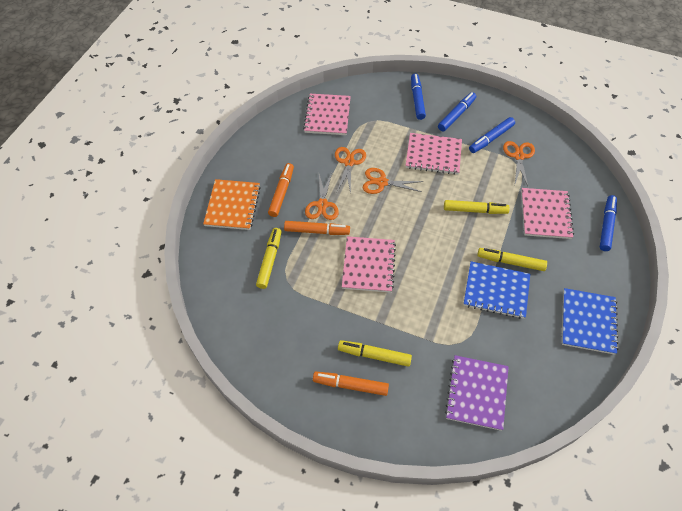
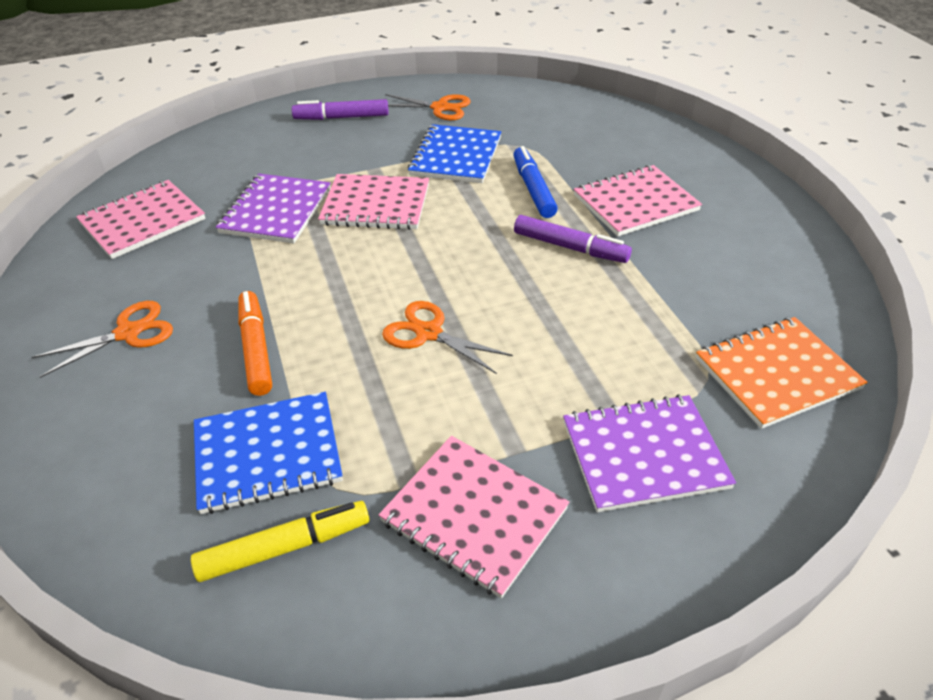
blue marker: 4 -> 1
orange marker: 3 -> 1
orange scissors: 4 -> 3
purple marker: 0 -> 2
purple notebook: 1 -> 2
yellow marker: 4 -> 1

